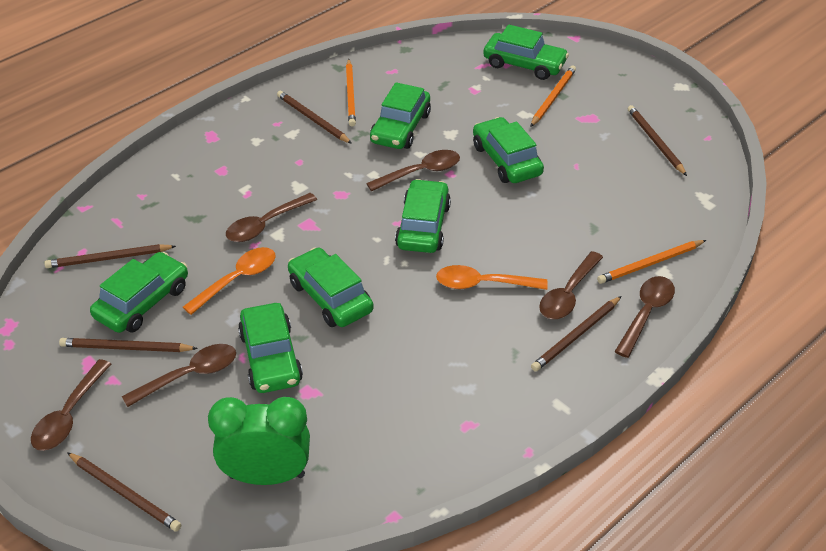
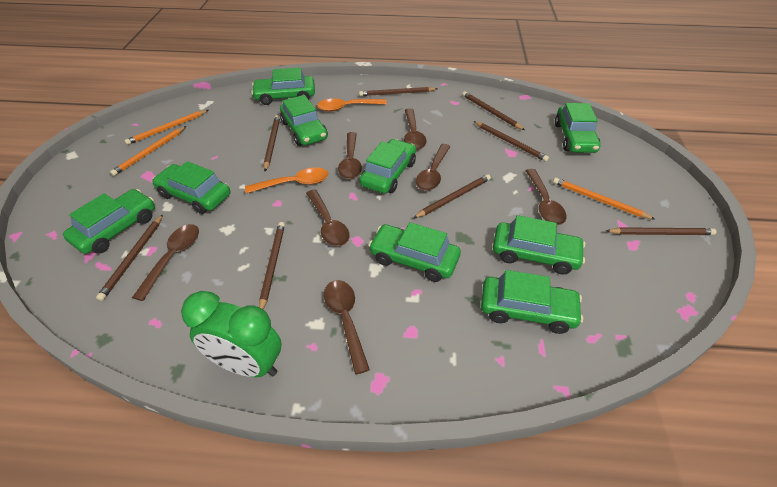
brown pencil: 6 -> 8
brown spoon: 6 -> 7
green car: 7 -> 9

